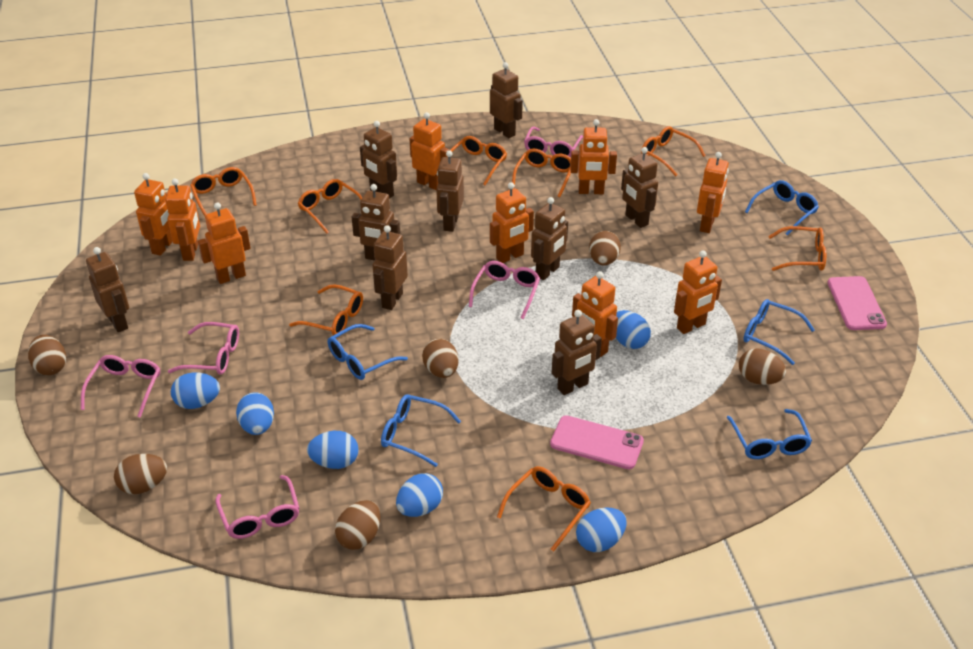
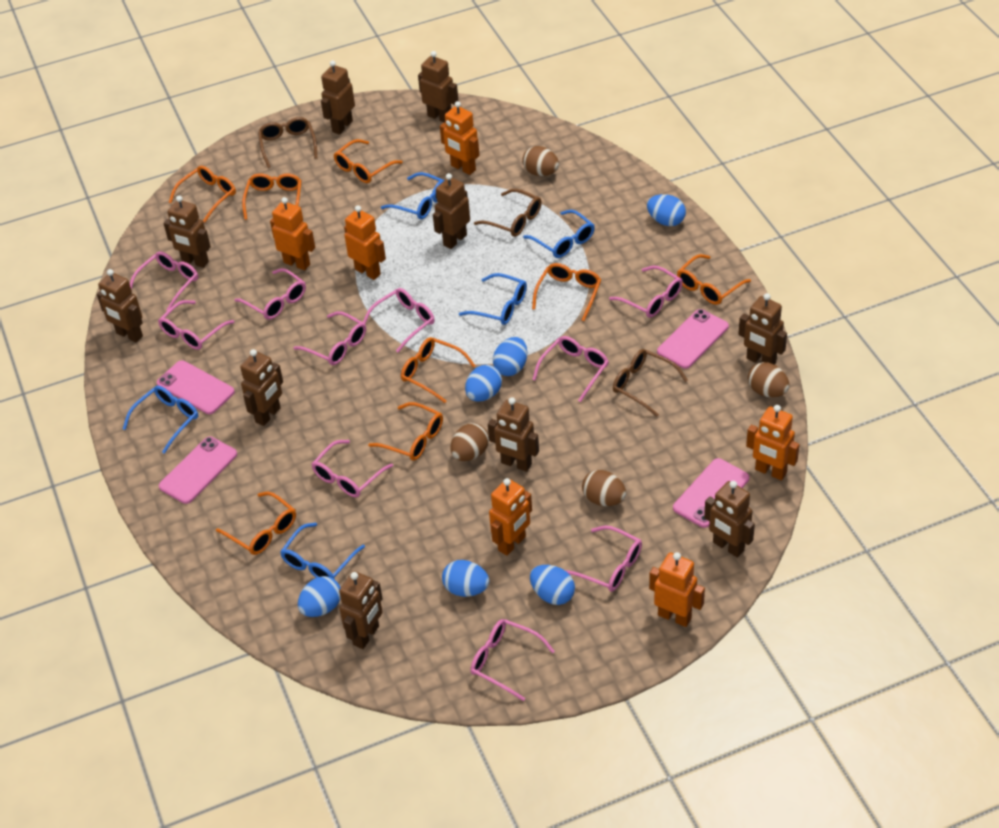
brown egg: 6 -> 4
brown glasses: 0 -> 3
brown robot: 9 -> 10
orange robot: 9 -> 6
pink glasses: 5 -> 10
pink phone: 2 -> 4

